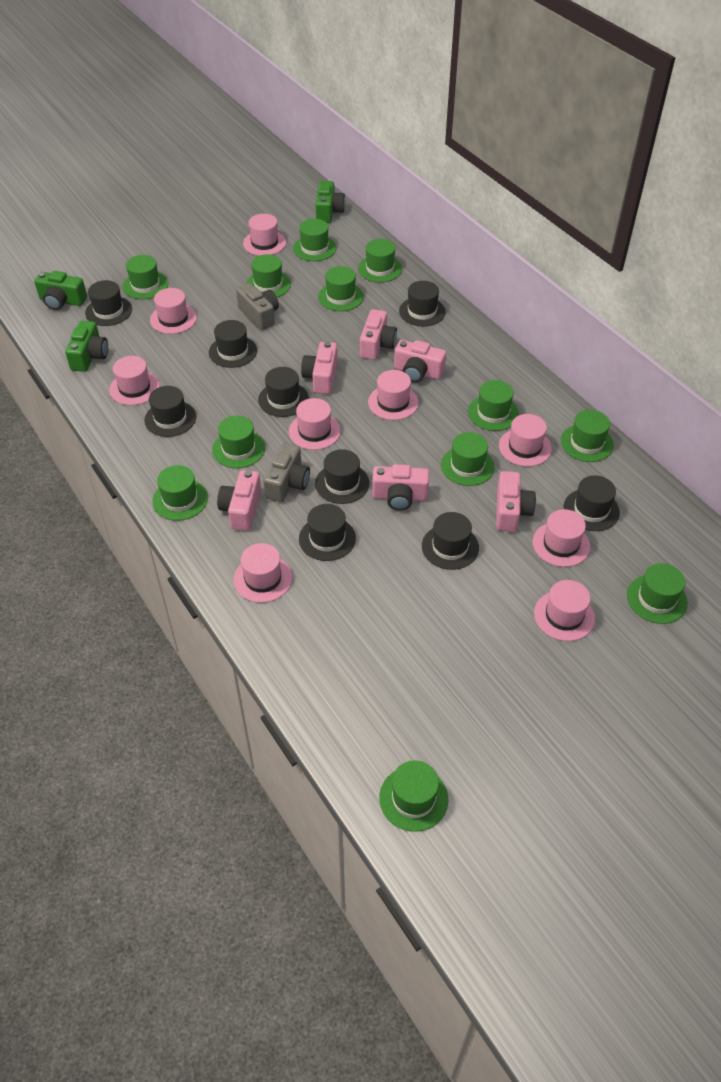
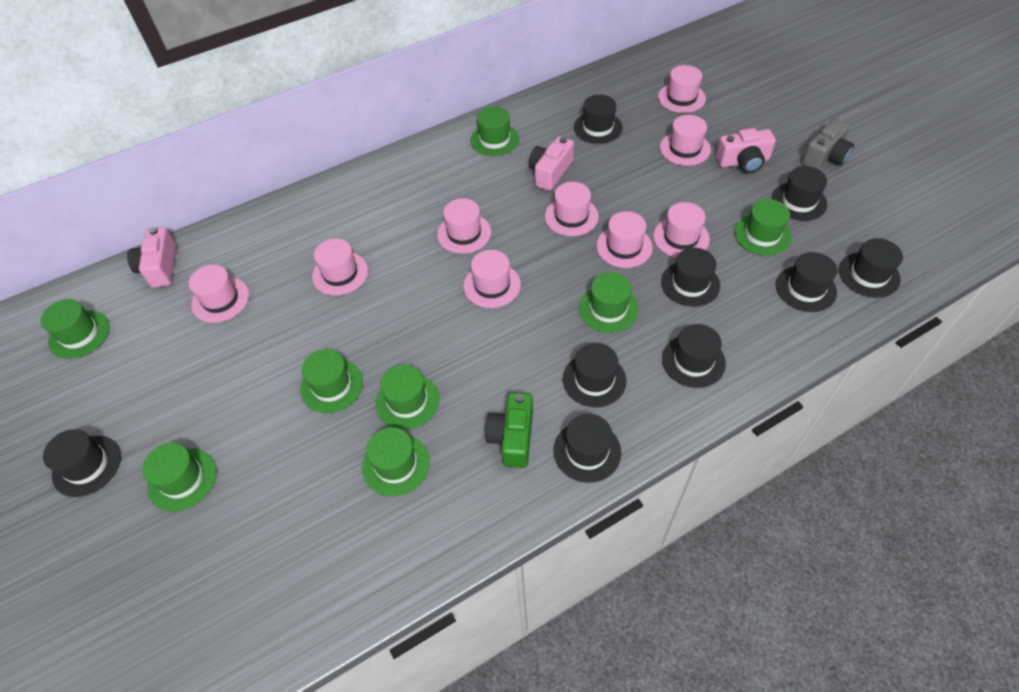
green camera: 3 -> 1
green hat: 12 -> 8
grey camera: 2 -> 1
pink camera: 6 -> 3

